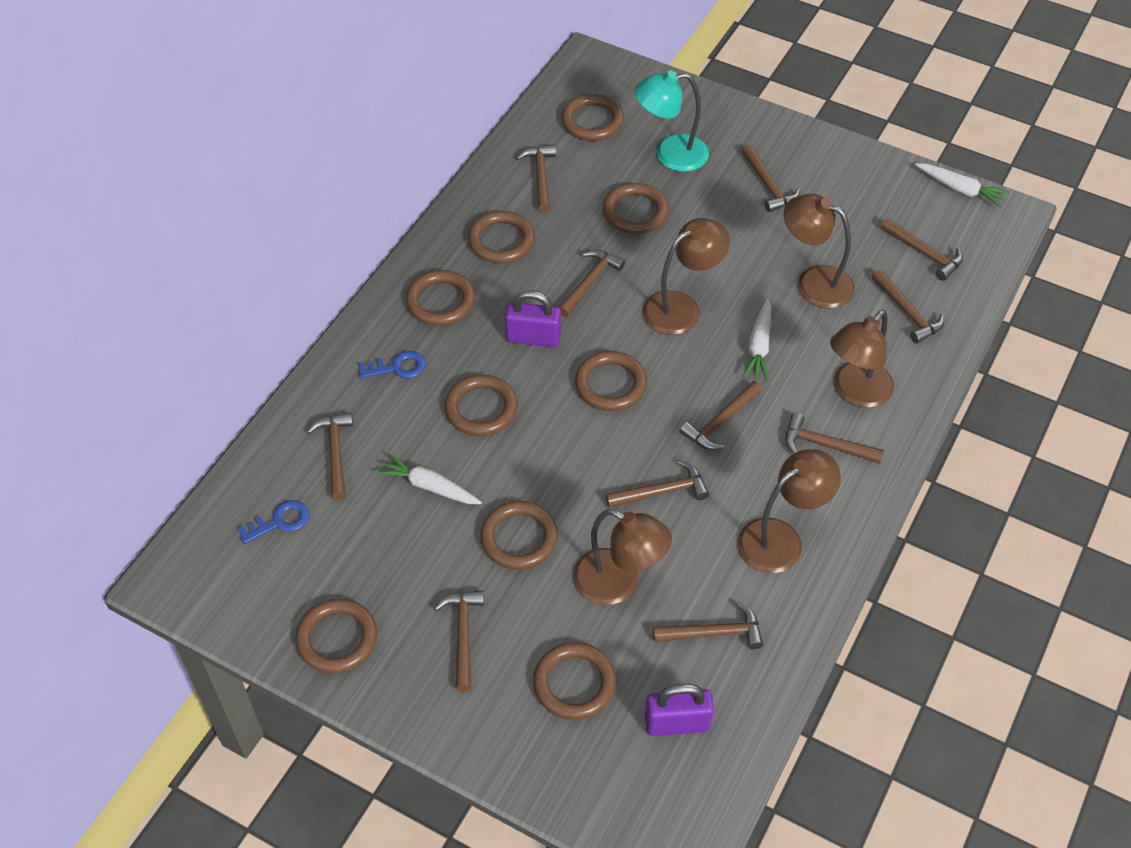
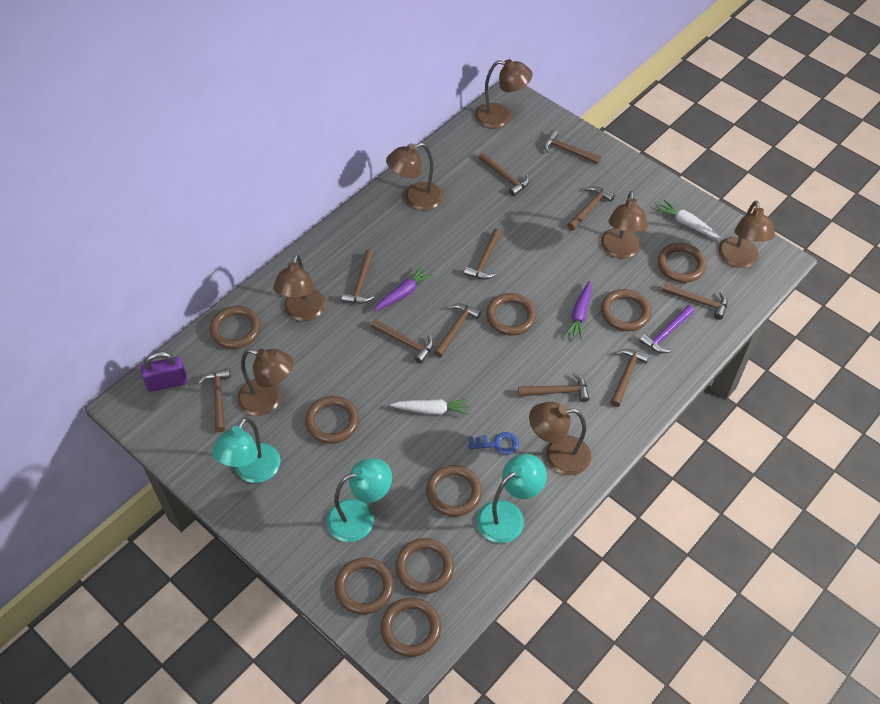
blue key: 2 -> 1
brown lamp: 5 -> 7
purple carrot: 0 -> 2
purple hammer: 0 -> 1
purple padlock: 2 -> 1
turquoise lamp: 1 -> 3
white carrot: 3 -> 2

